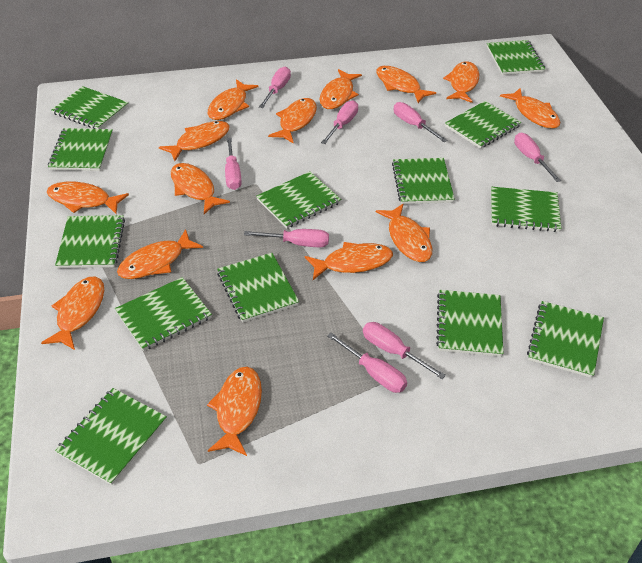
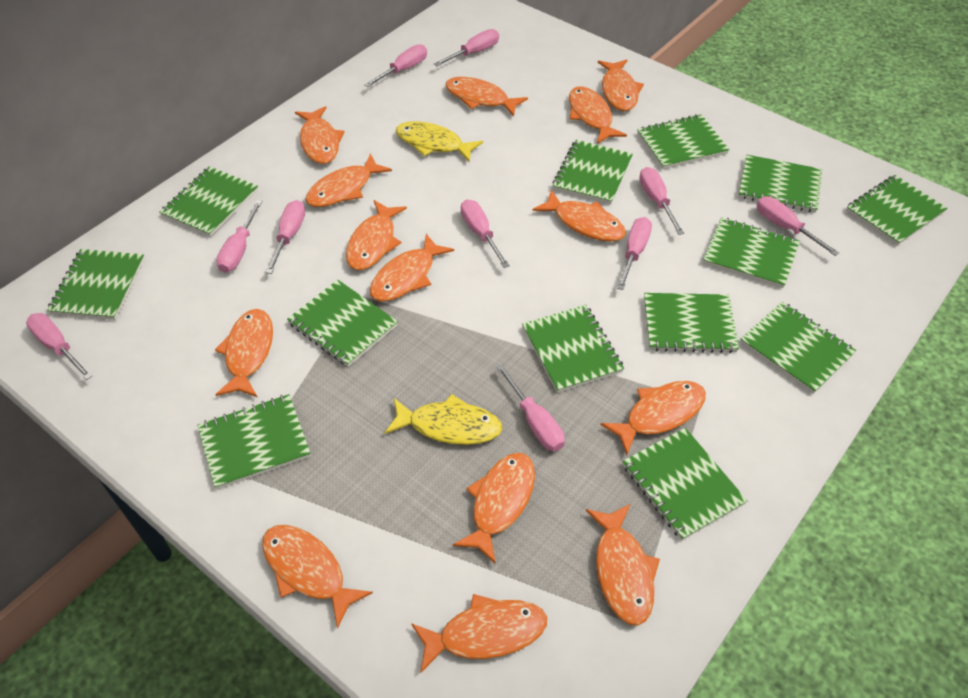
pink screwdriver: 8 -> 10
yellow fish: 0 -> 2

